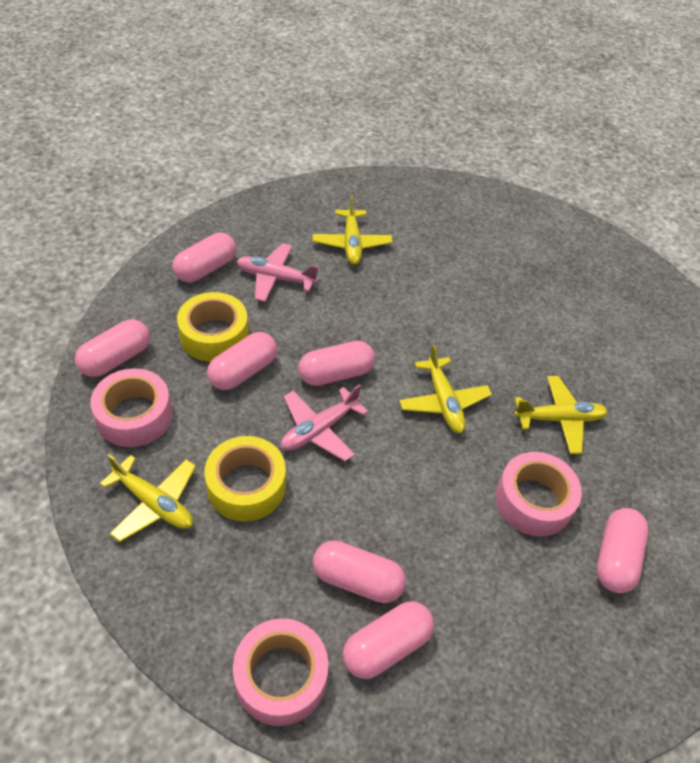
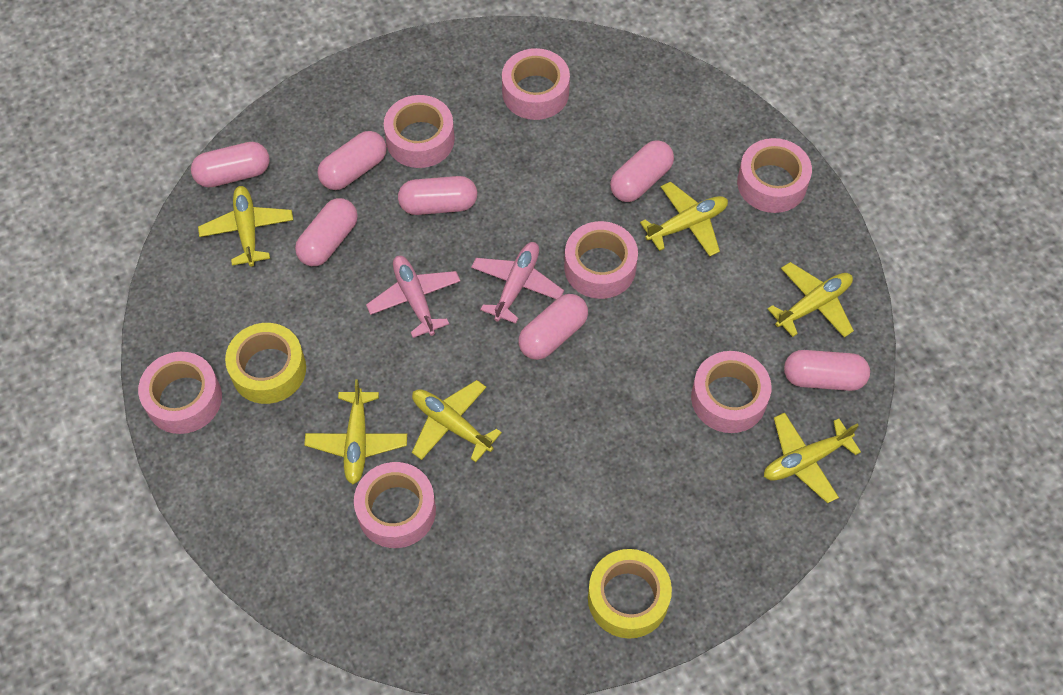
pink tape: 3 -> 7
yellow plane: 4 -> 6

